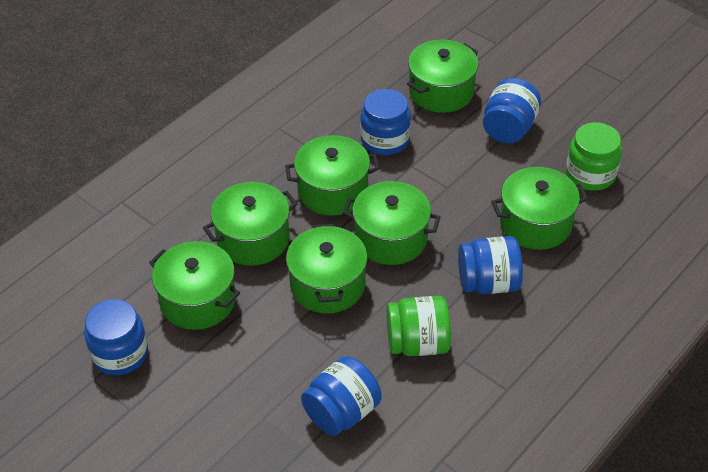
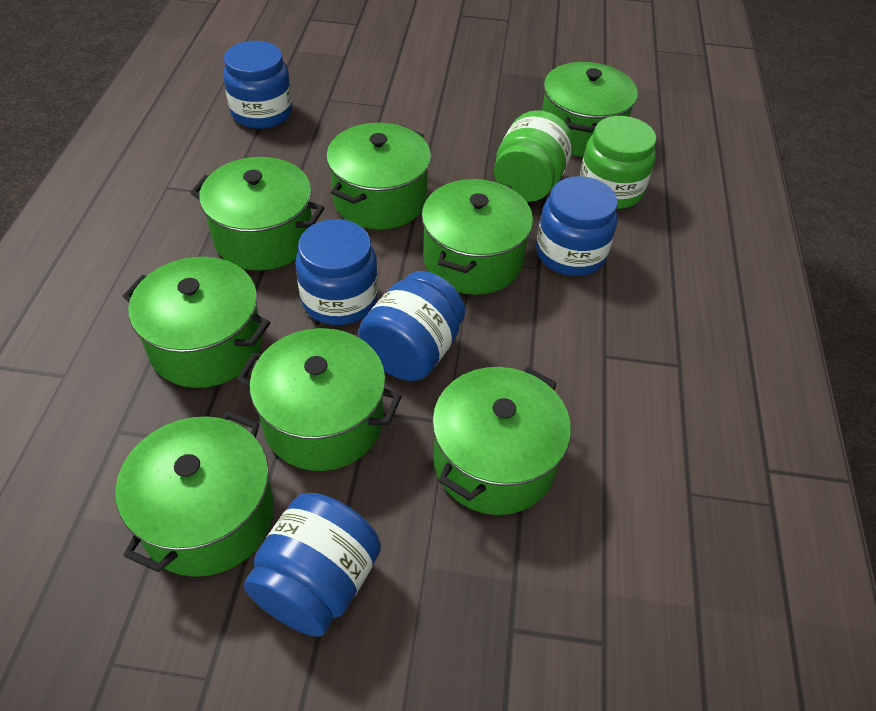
green pot: 7 -> 8

